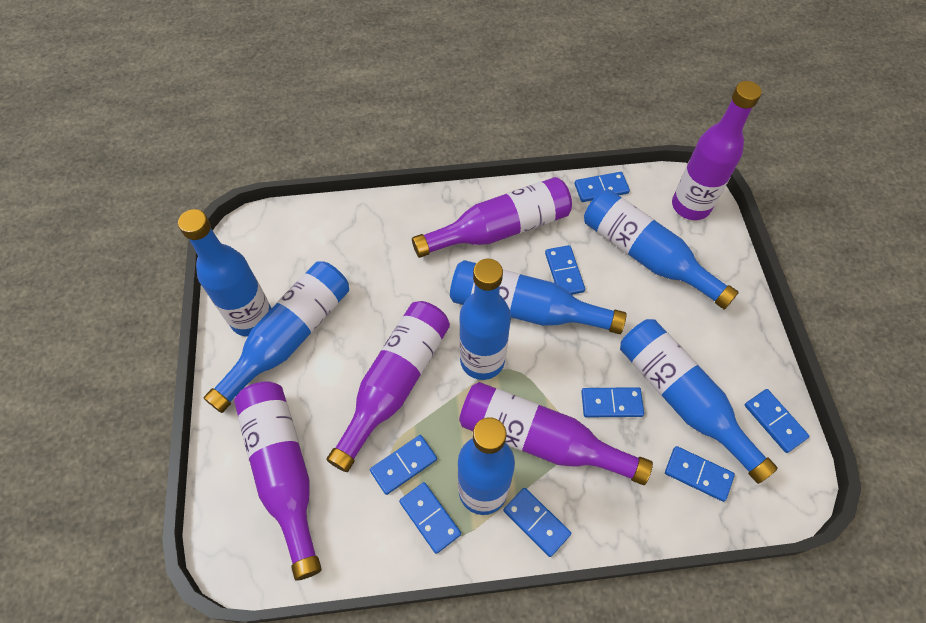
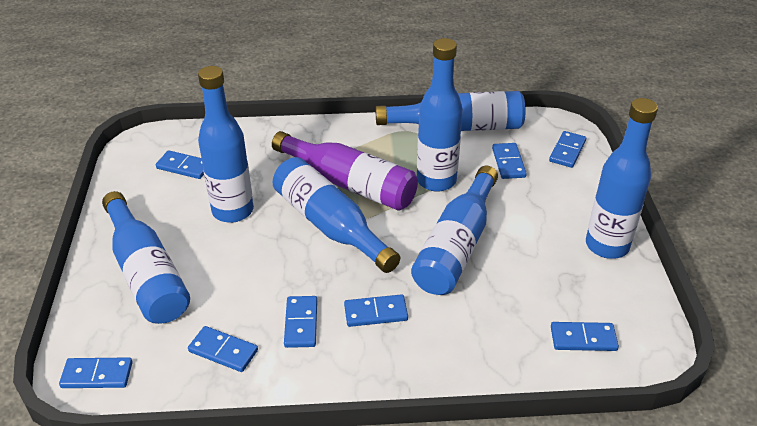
purple bottle: 5 -> 1

